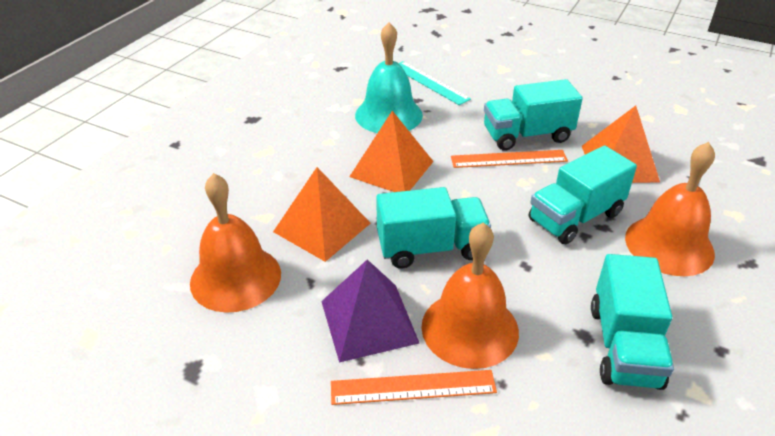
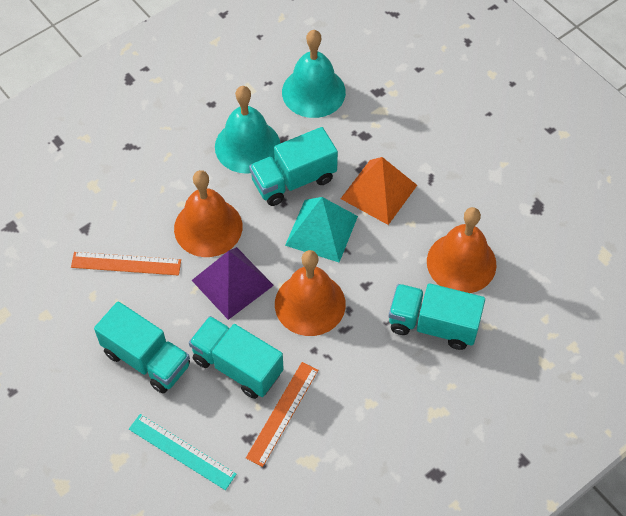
orange pyramid: 3 -> 1
turquoise bell: 1 -> 2
turquoise pyramid: 0 -> 1

